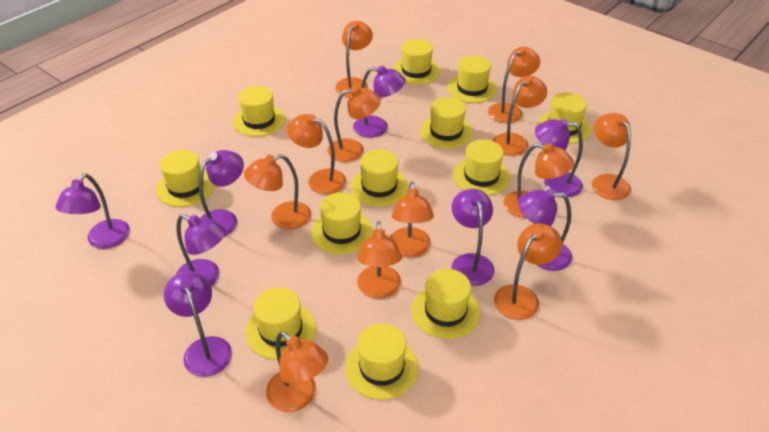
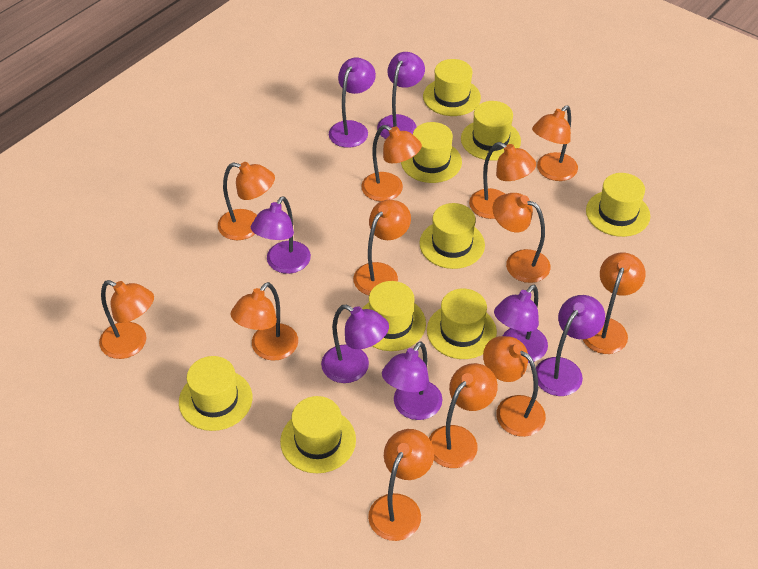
purple lamp: 8 -> 7
yellow hat: 12 -> 9

